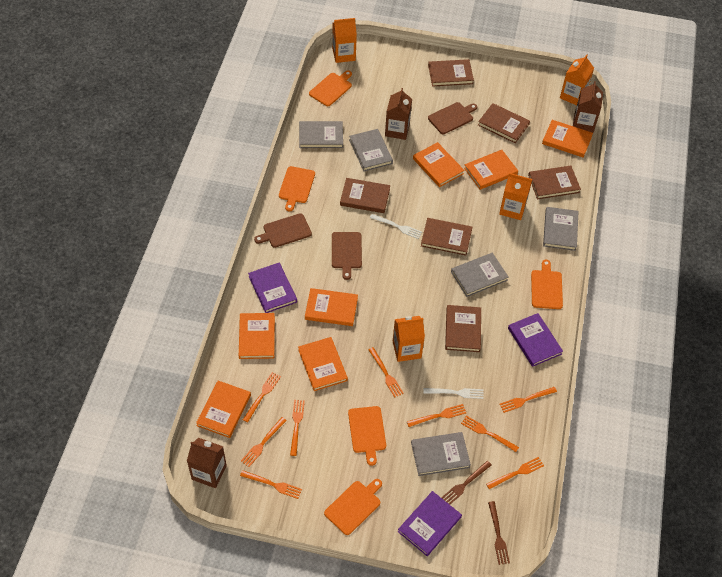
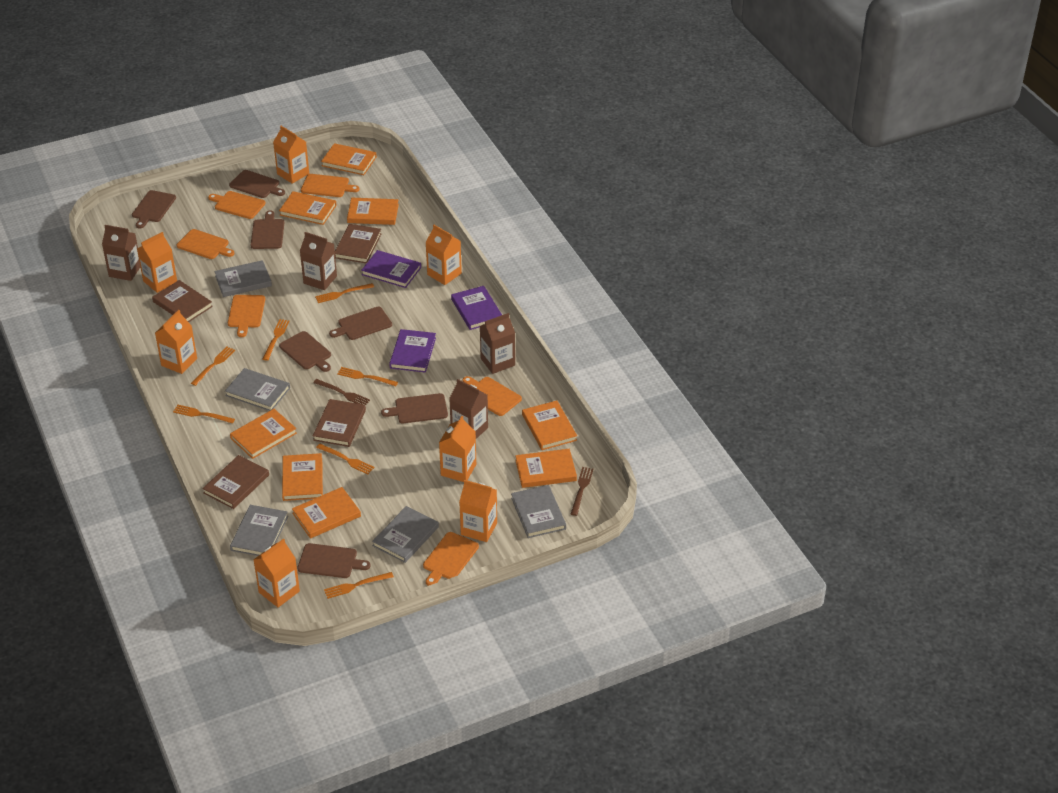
brown book: 6 -> 4
brown carton: 3 -> 4
brown cutting board: 3 -> 7
orange book: 7 -> 8
orange carton: 4 -> 7
orange cutting board: 5 -> 6
orange fork: 9 -> 7
white fork: 2 -> 0

